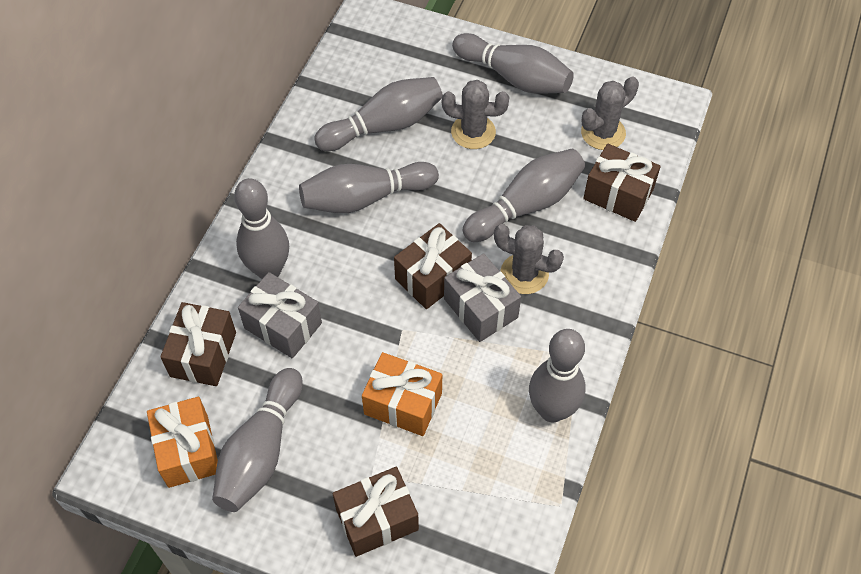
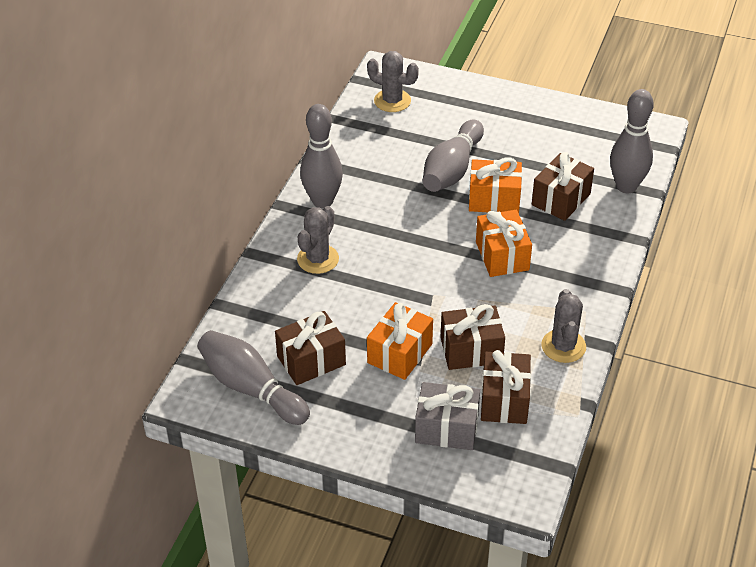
grey bowling pin: 7 -> 4
grey gift: 2 -> 1
orange gift: 2 -> 3

